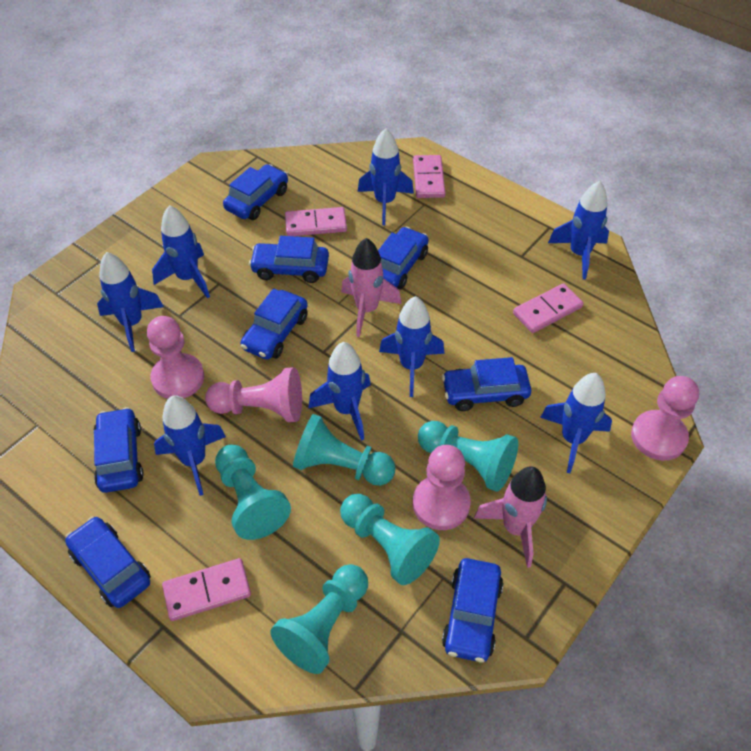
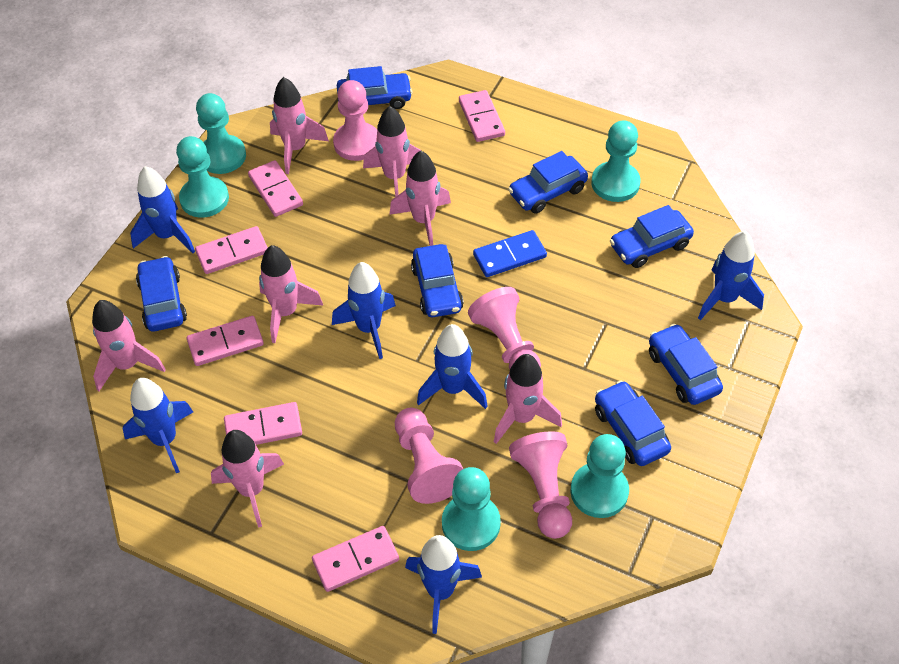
blue car: 8 -> 7
blue domino: 0 -> 1
blue rocket: 8 -> 6
pink domino: 4 -> 6
pink rocket: 2 -> 7

